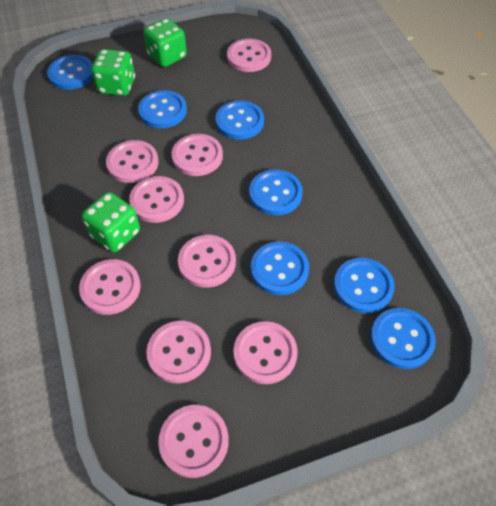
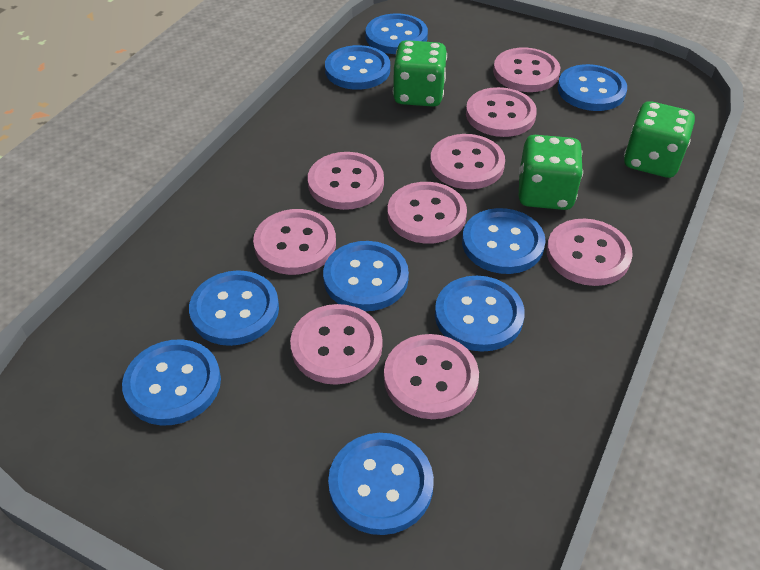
blue button: 7 -> 9

